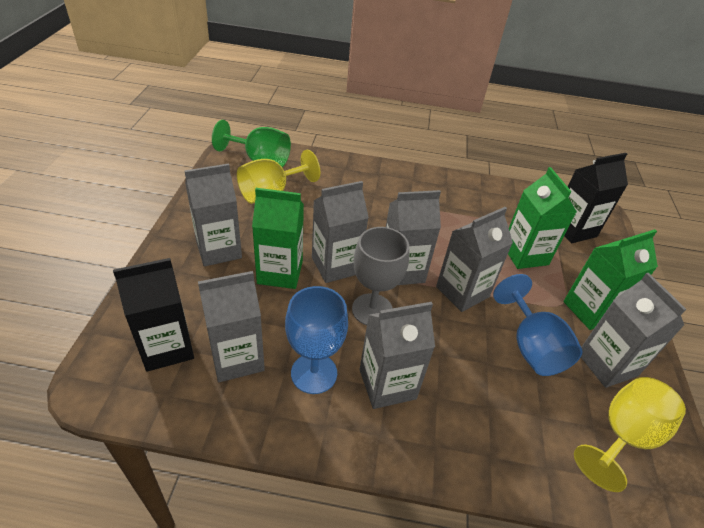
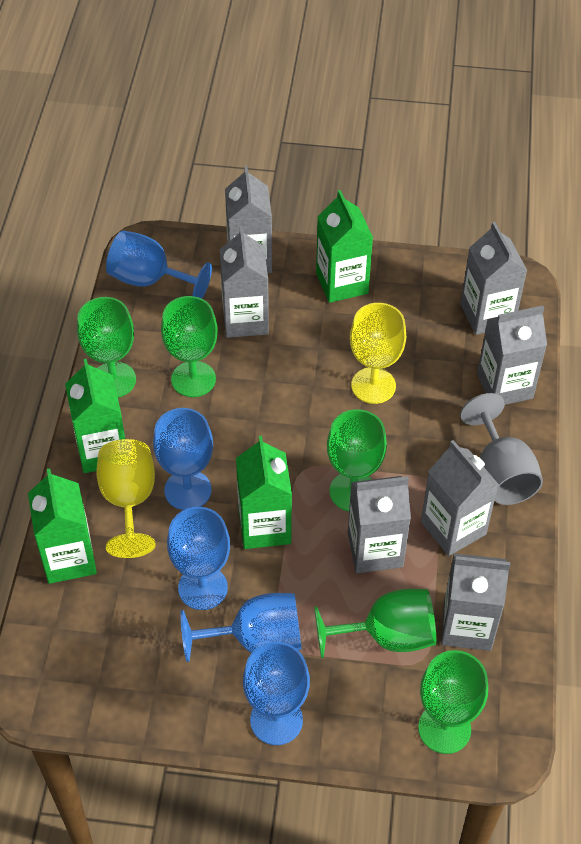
black carton: 2 -> 0
blue goblet: 2 -> 5
green carton: 3 -> 4
green goblet: 1 -> 5

